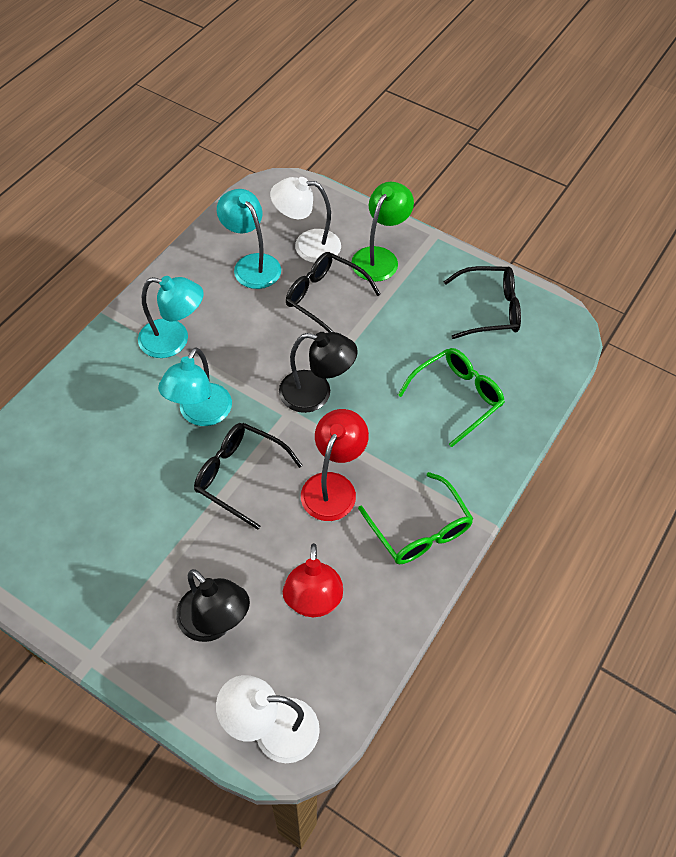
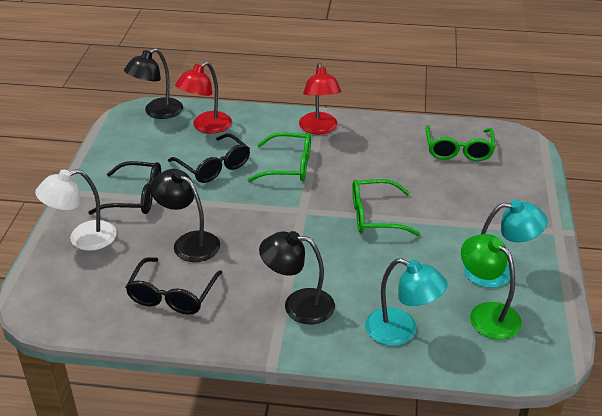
black lamp: 2 -> 3
green glasses: 2 -> 3
turquoise lamp: 3 -> 2
white lamp: 2 -> 1

